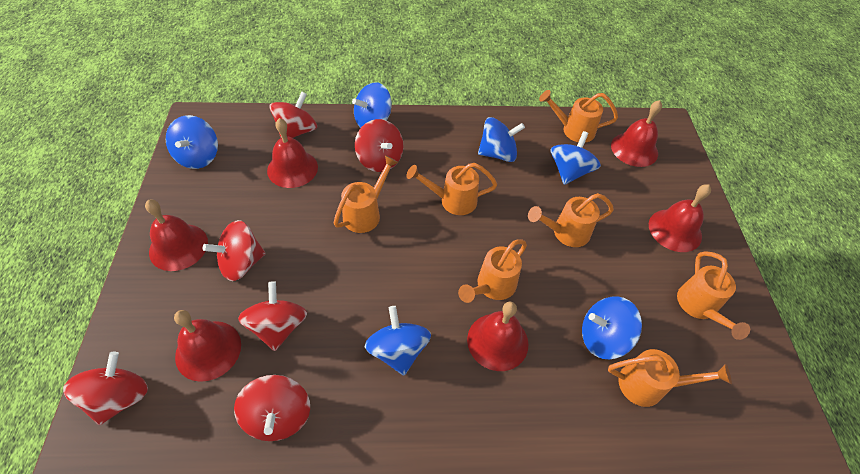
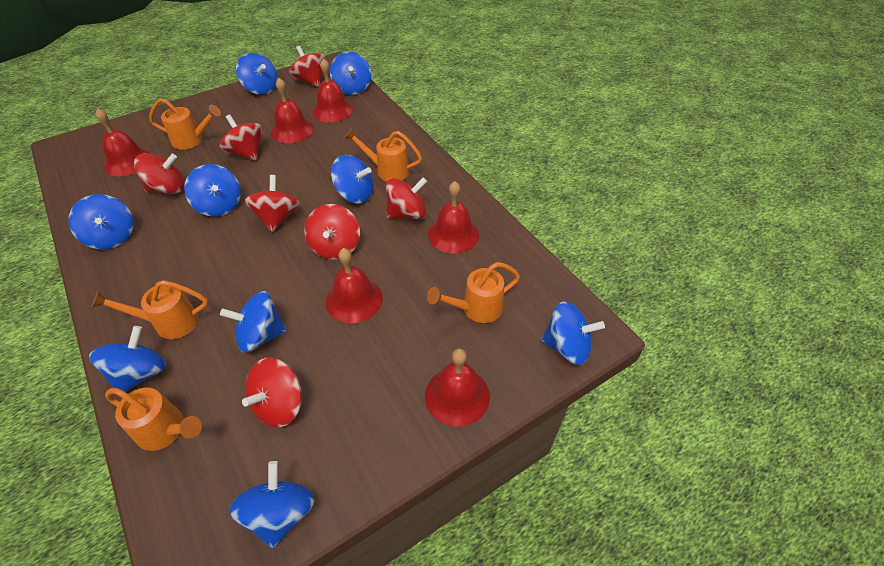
blue spinning top: 6 -> 9
orange watering can: 7 -> 5
red spinning top: 6 -> 7

